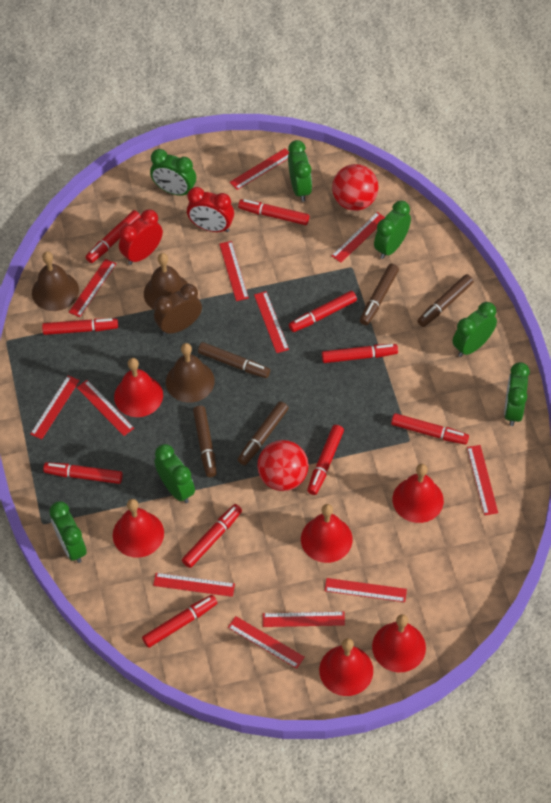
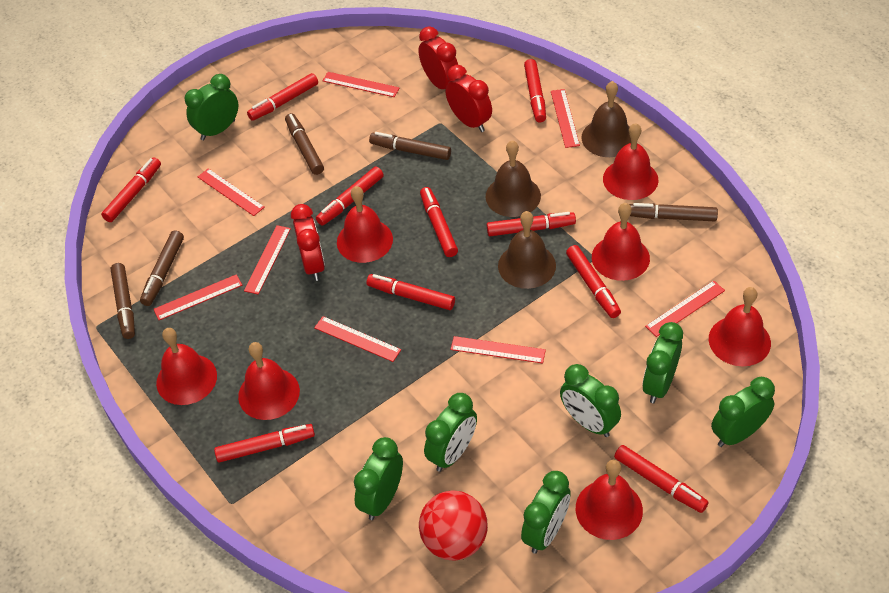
brown clock: 1 -> 0
red ball: 2 -> 1
red bell: 6 -> 7
red clock: 2 -> 3
red ruler: 12 -> 8

